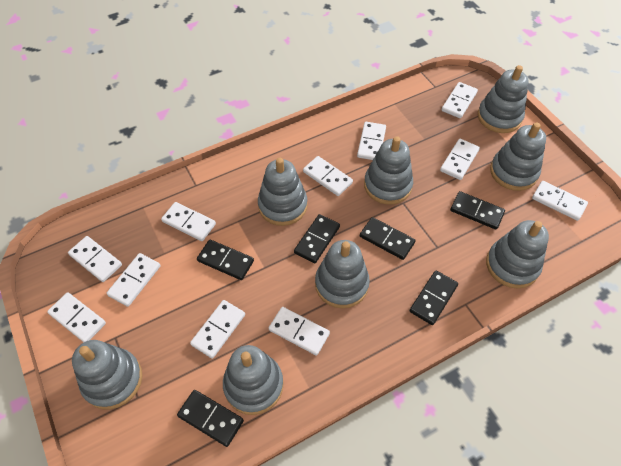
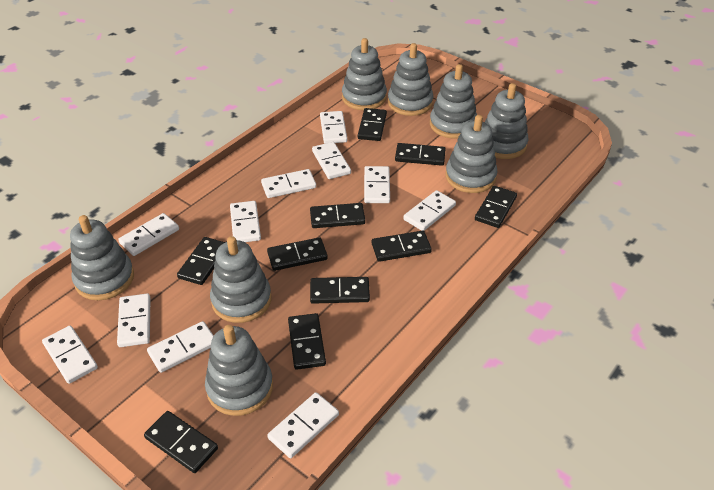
black domino: 6 -> 10

